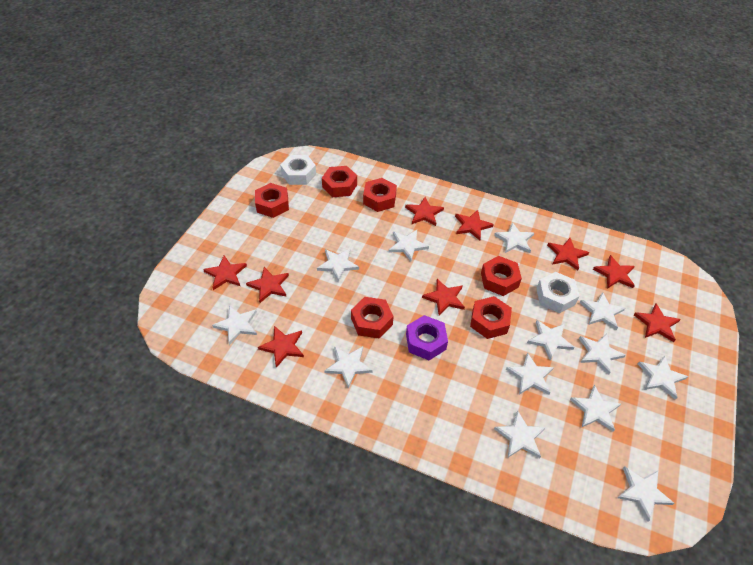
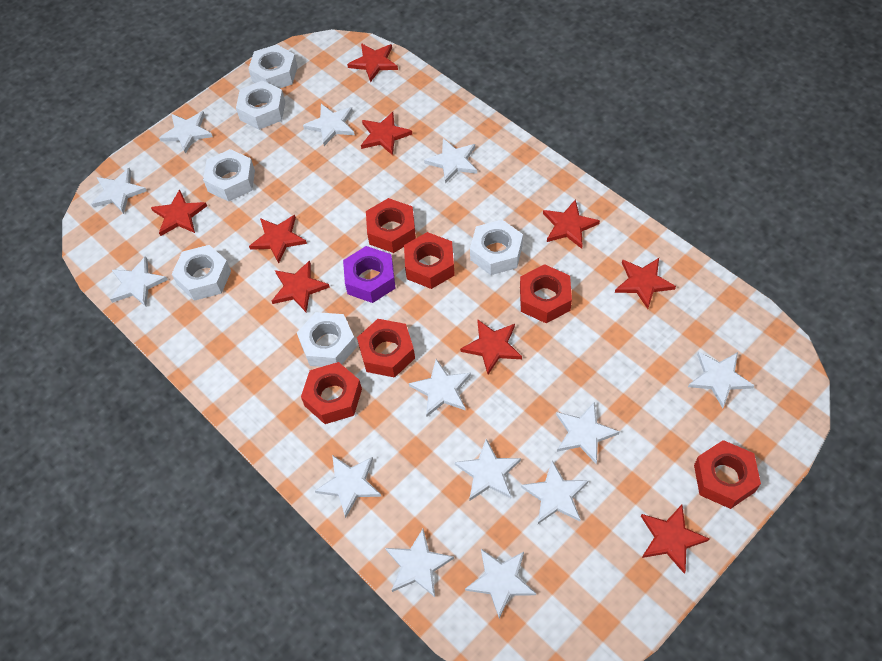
white nut: 2 -> 6

